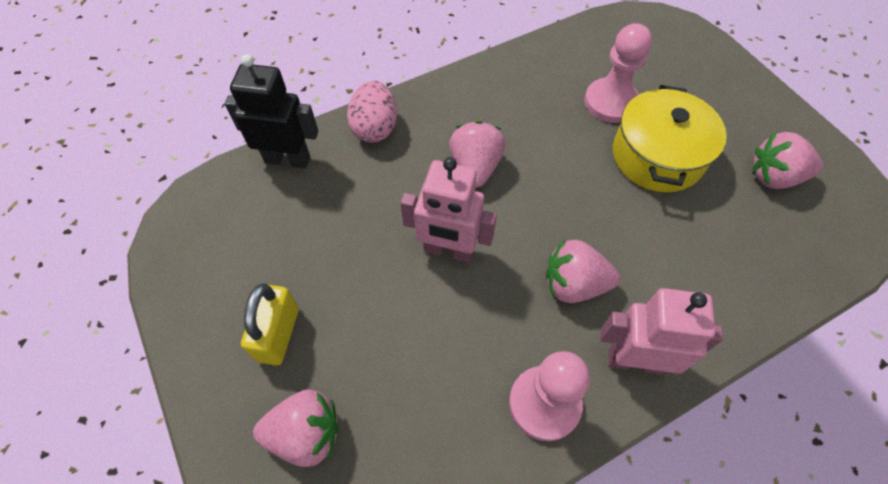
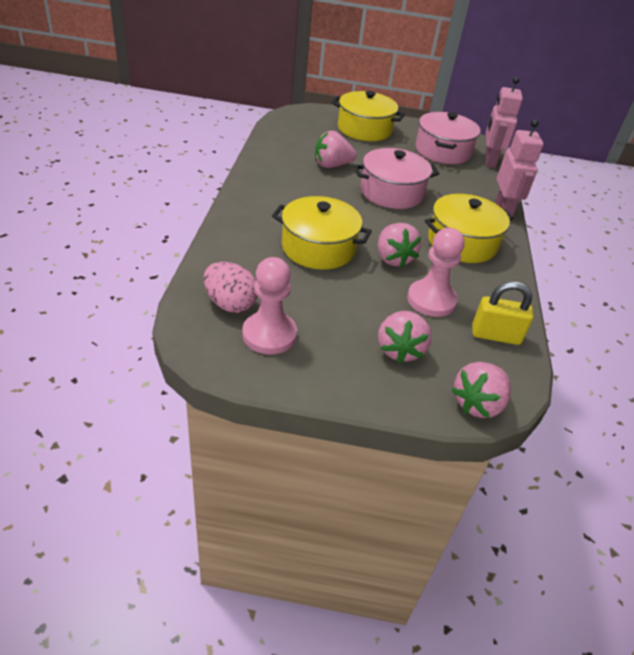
black robot: 1 -> 0
pink pot: 0 -> 2
yellow pot: 1 -> 3

